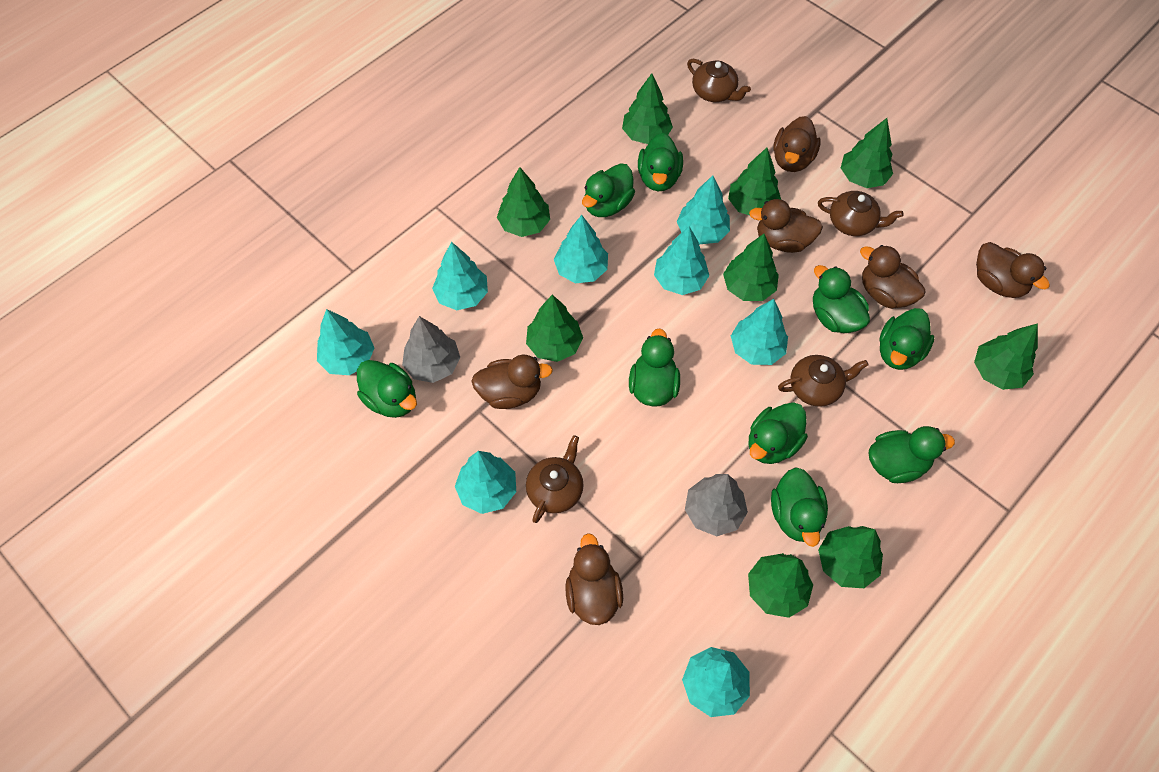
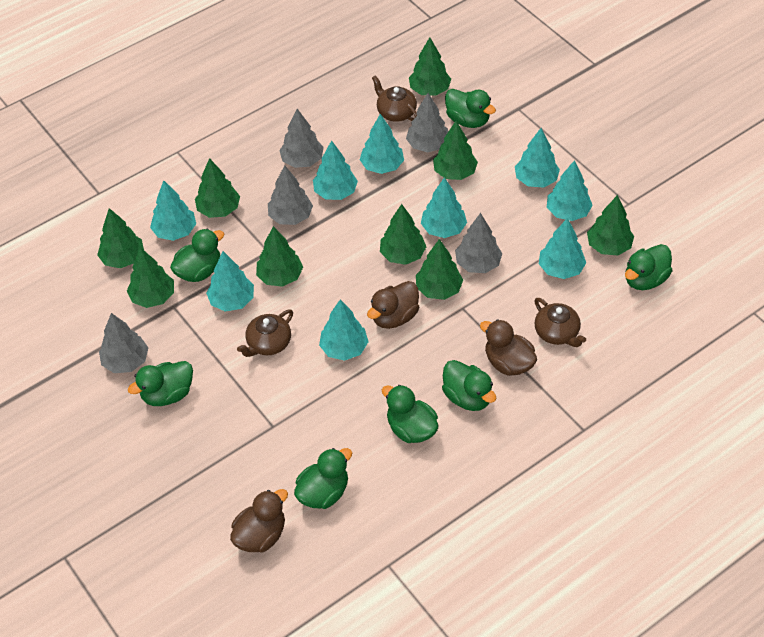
brown duck: 6 -> 3
brown teapot: 4 -> 3
green duck: 9 -> 7
grey tree: 2 -> 5
turquoise tree: 8 -> 9

